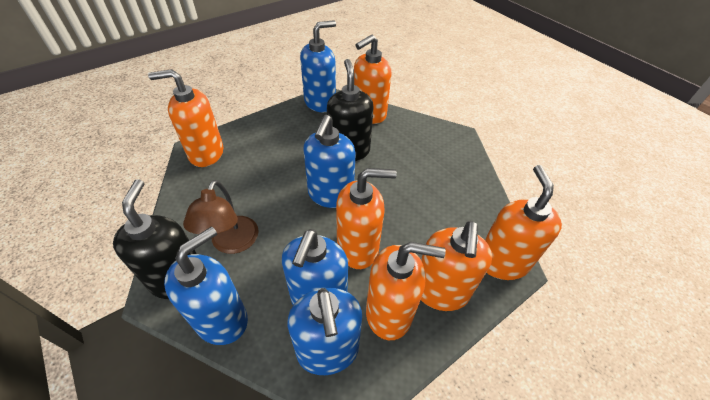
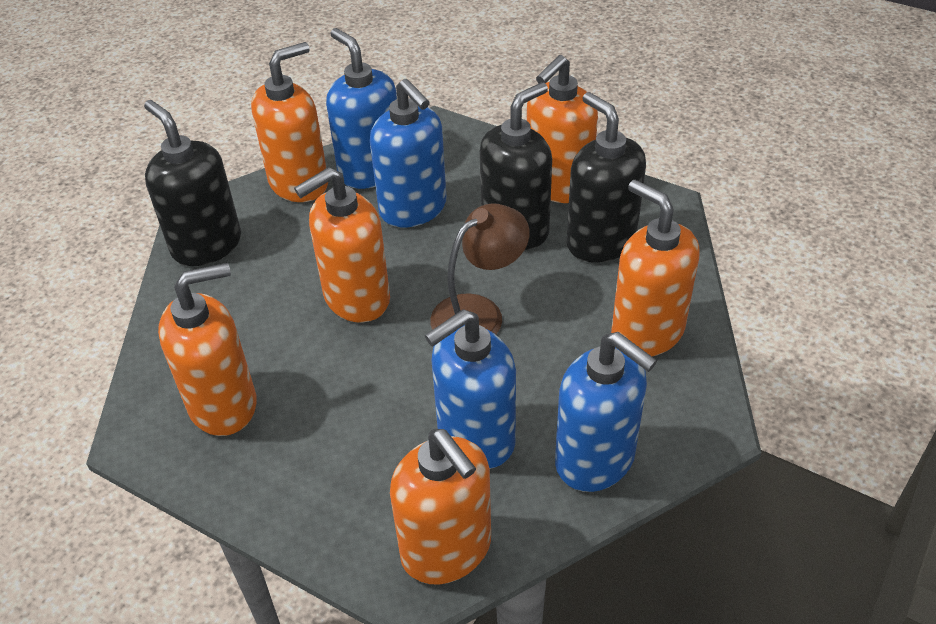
black soap dispenser: 2 -> 3
blue soap dispenser: 5 -> 4

